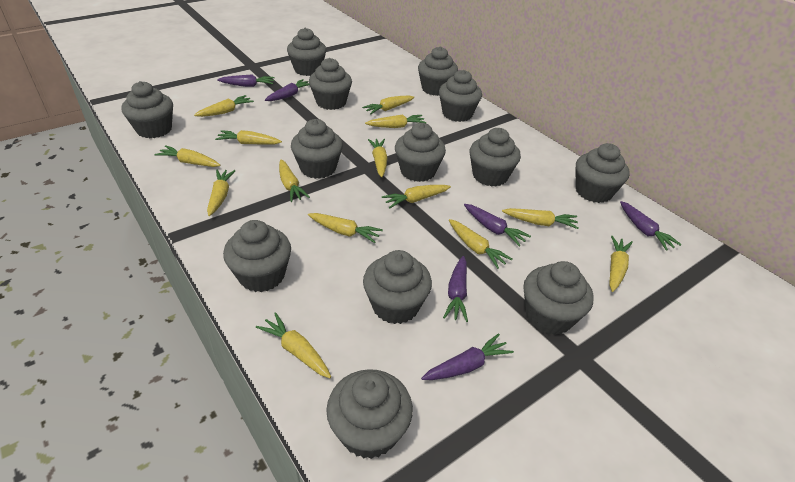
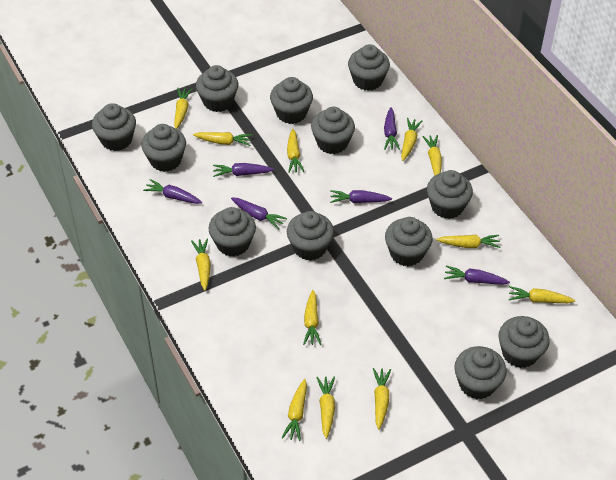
grey cupcake: 13 -> 12
yellow carrot: 14 -> 12

